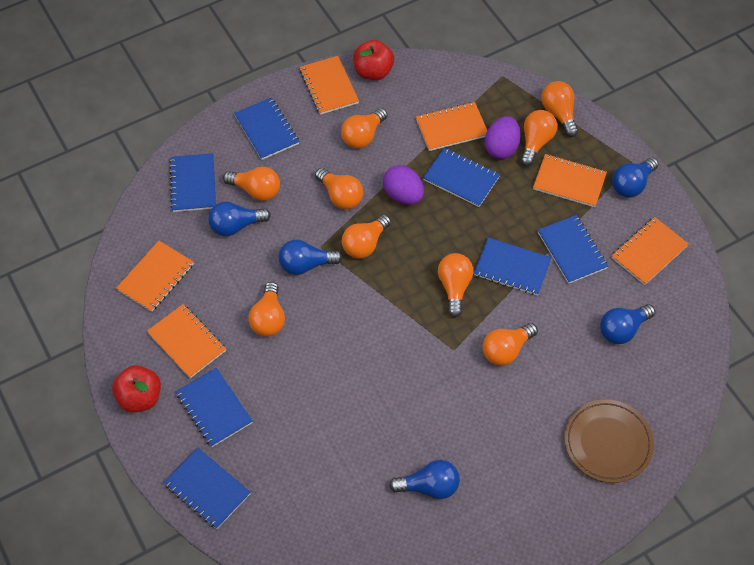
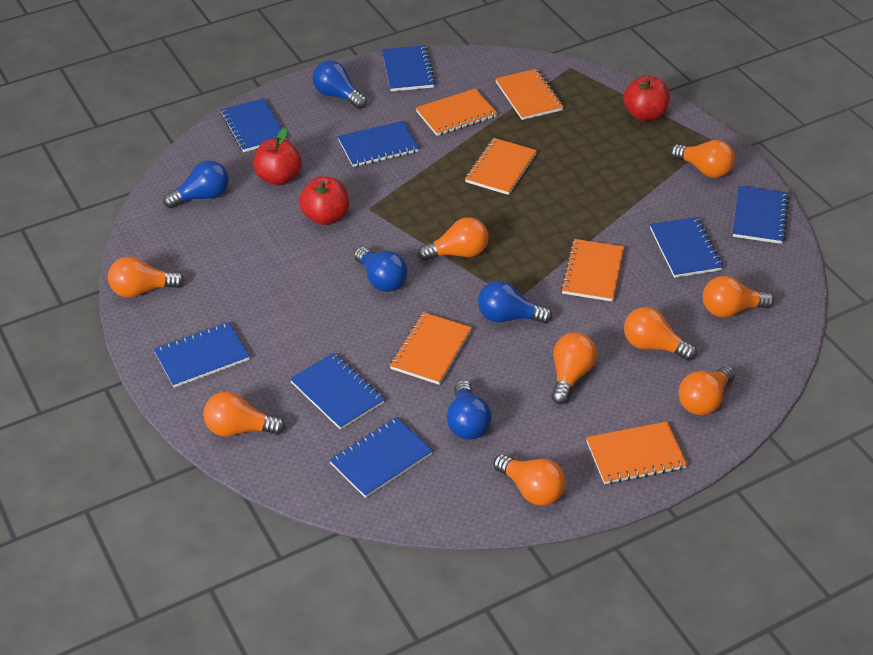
blue notebook: 7 -> 8
brown plate: 1 -> 0
purple egg: 2 -> 0
red apple: 2 -> 3

